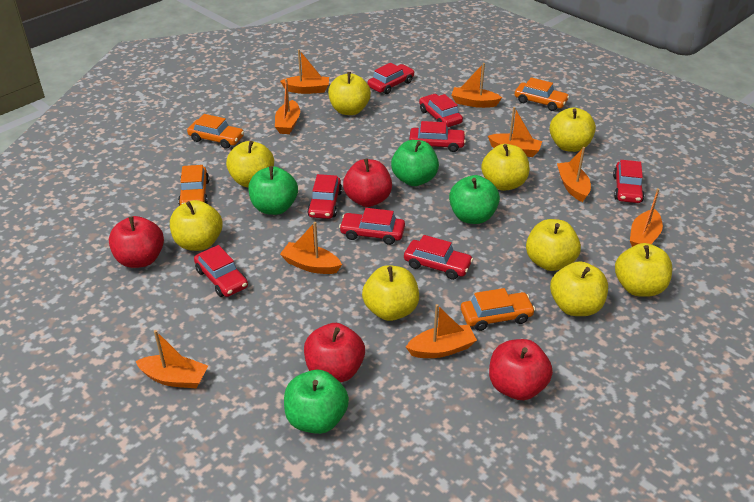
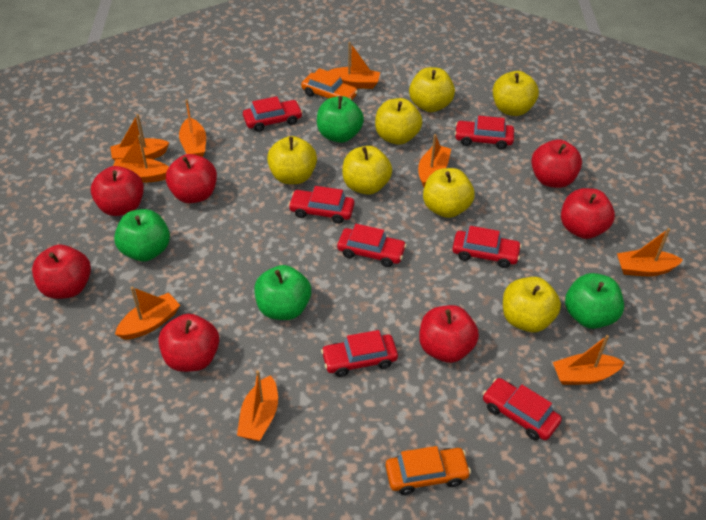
orange car: 4 -> 2
red apple: 4 -> 7
red car: 8 -> 7
yellow apple: 9 -> 7

